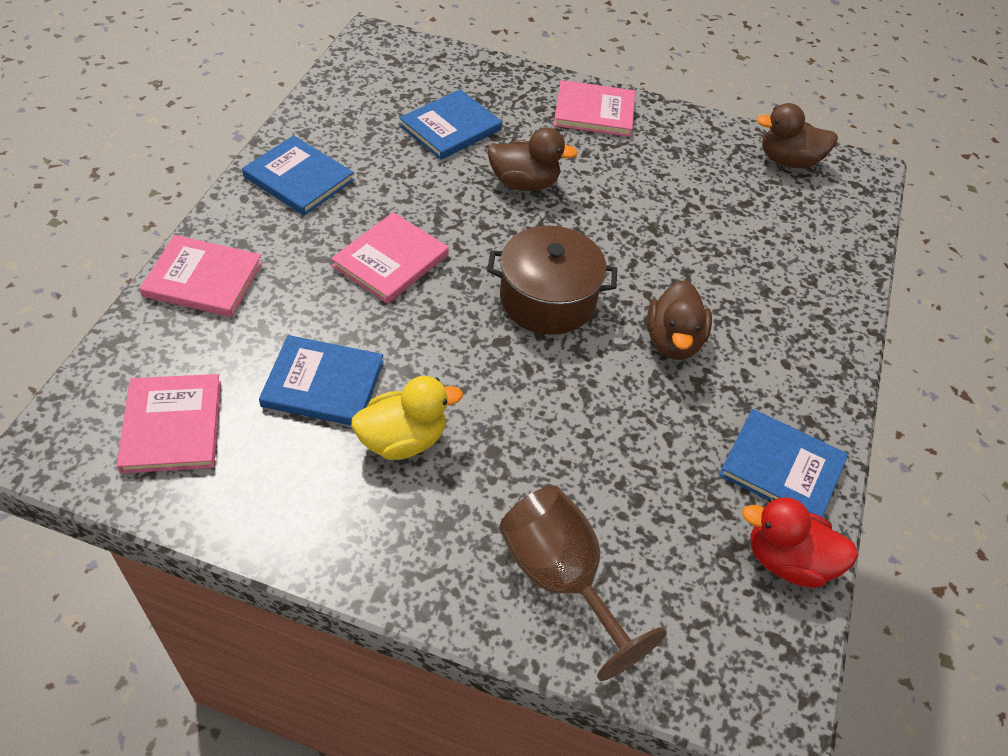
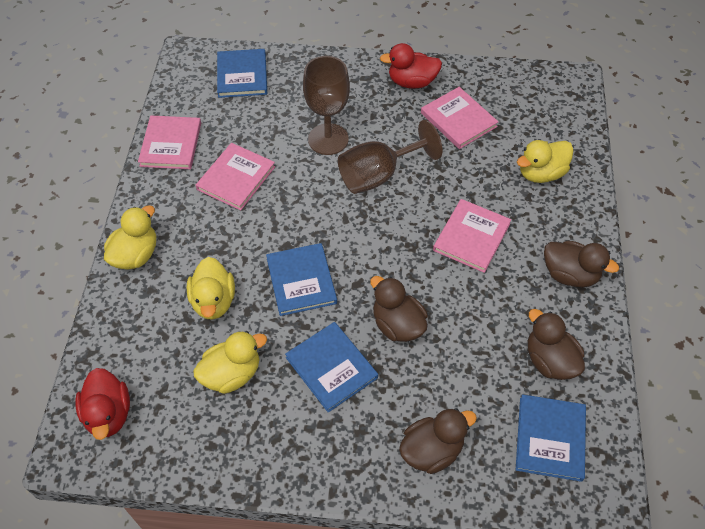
brown duck: 3 -> 4
brown goblet: 1 -> 2
brown pot: 1 -> 0
red duck: 1 -> 2
yellow duck: 1 -> 4

